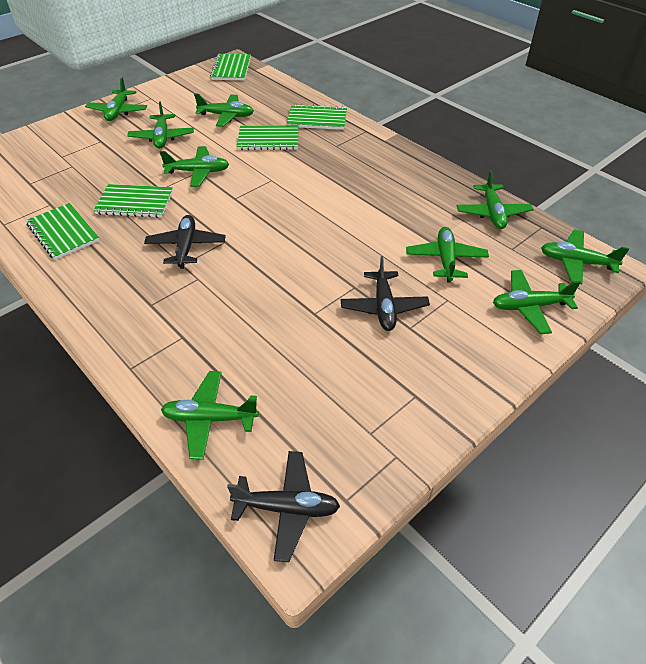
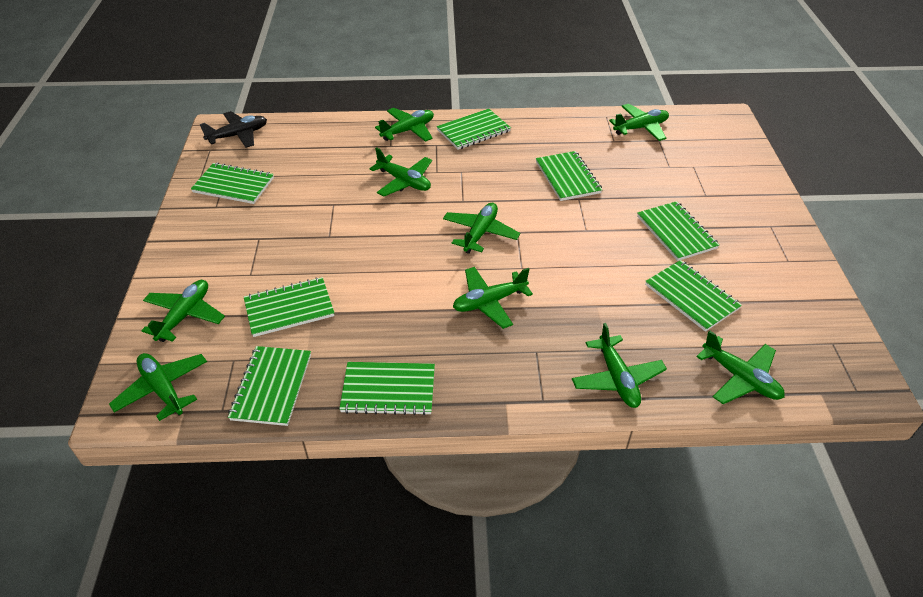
black plane: 3 -> 1
green notebook: 5 -> 8

